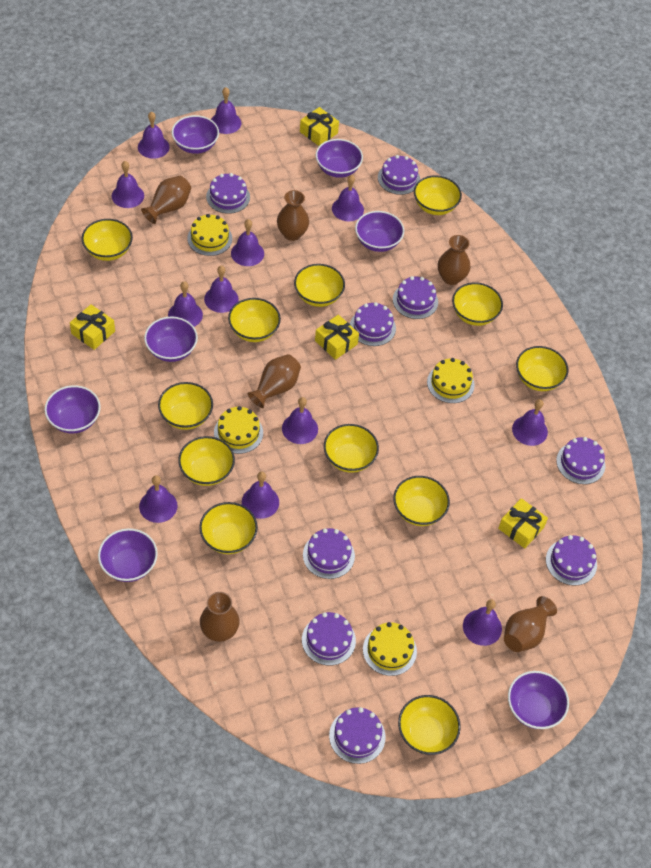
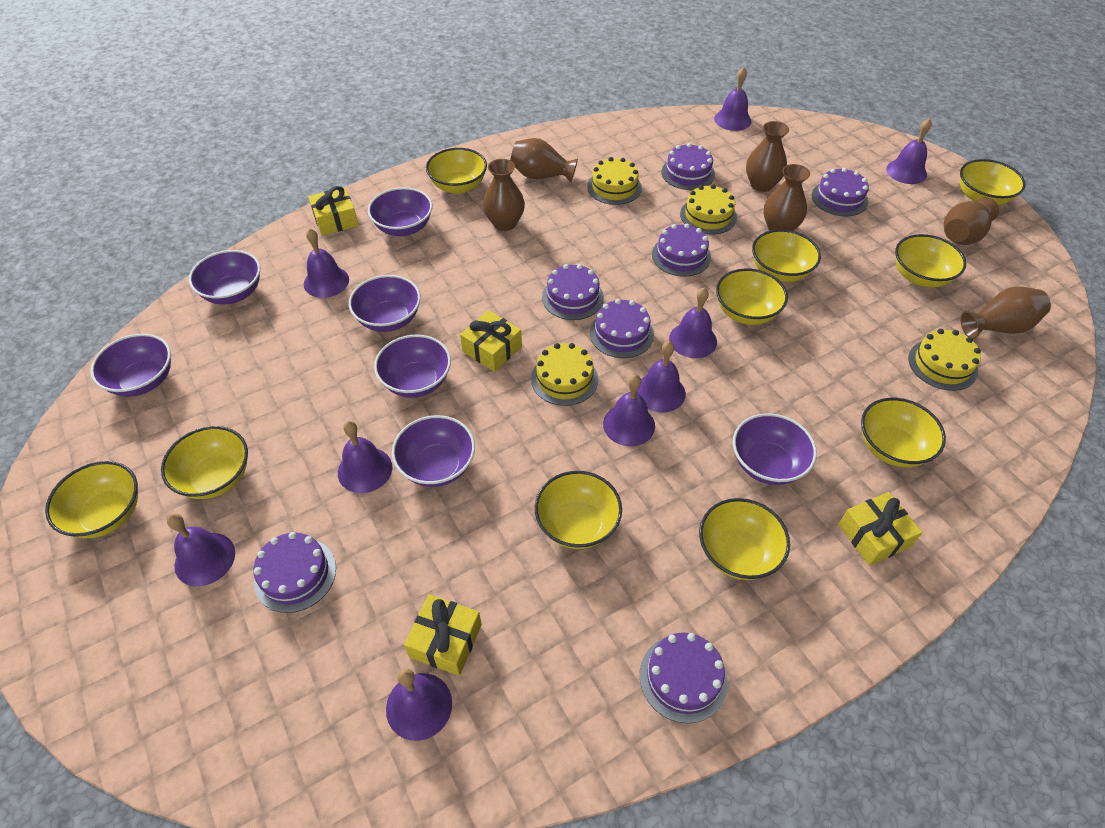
purple bell: 12 -> 9
purple cake: 9 -> 7
yellow bowl: 12 -> 10

